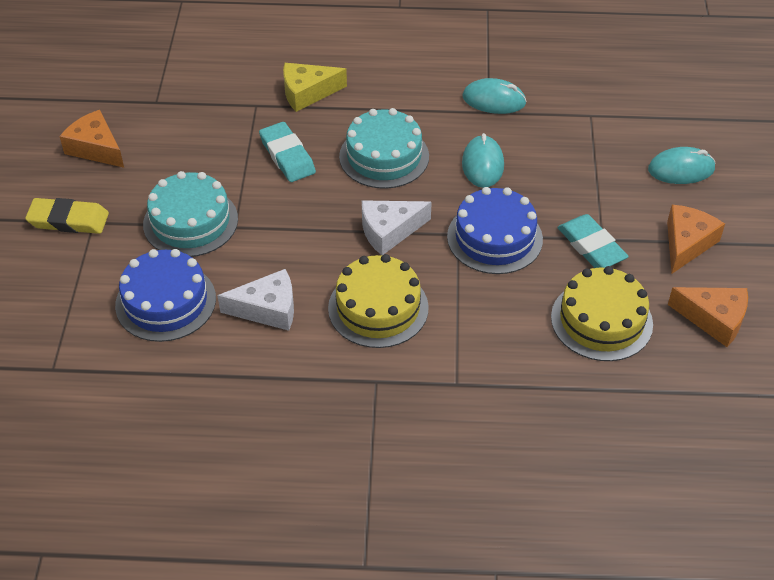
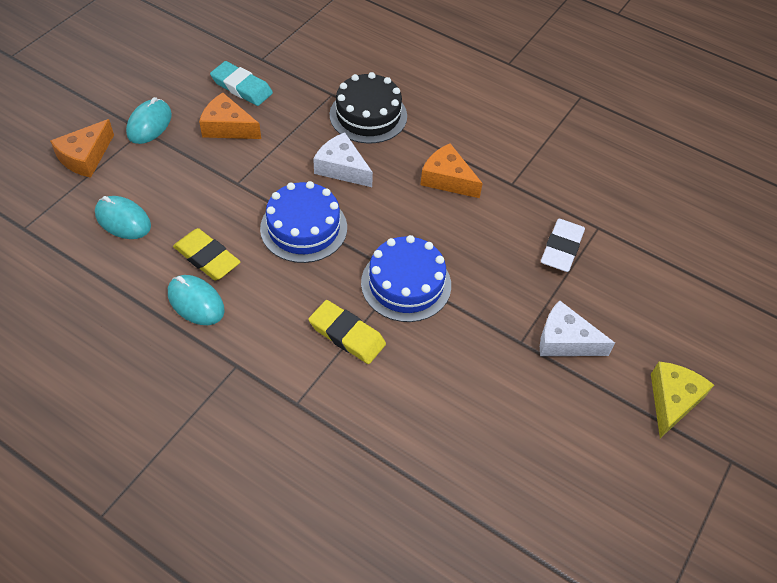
black cake: 0 -> 1
turquoise cake: 2 -> 0
turquoise eraser: 2 -> 1
white eraser: 0 -> 1
yellow cake: 2 -> 0
yellow eraser: 1 -> 2

